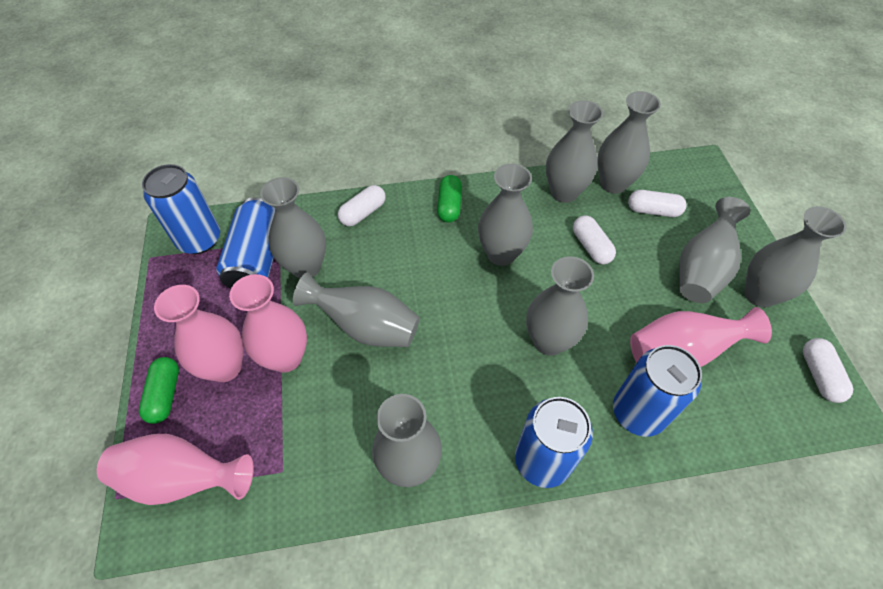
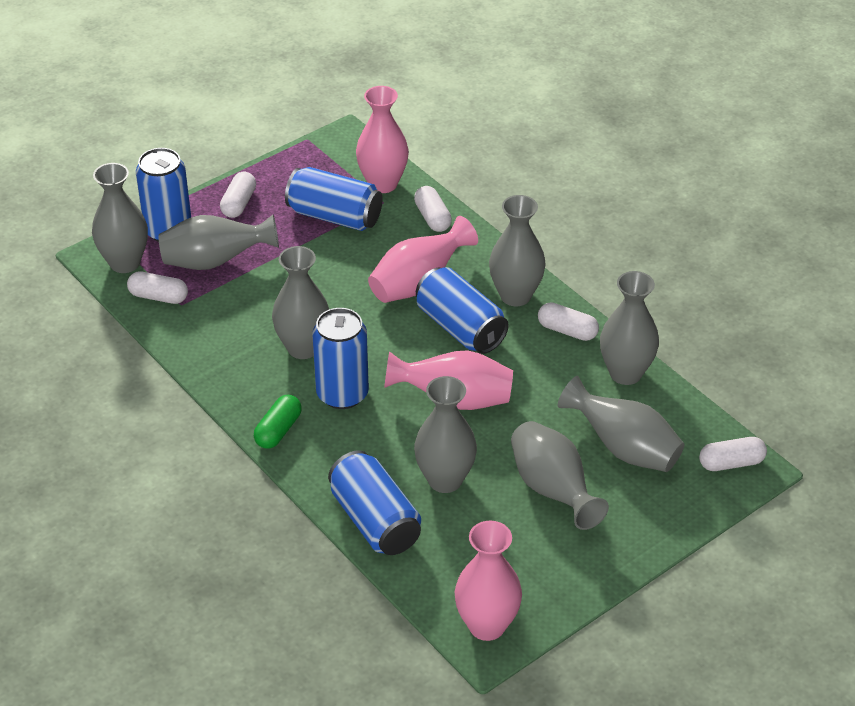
blue can: 4 -> 5
green capsule: 2 -> 1
grey vase: 9 -> 8
white capsule: 4 -> 5

